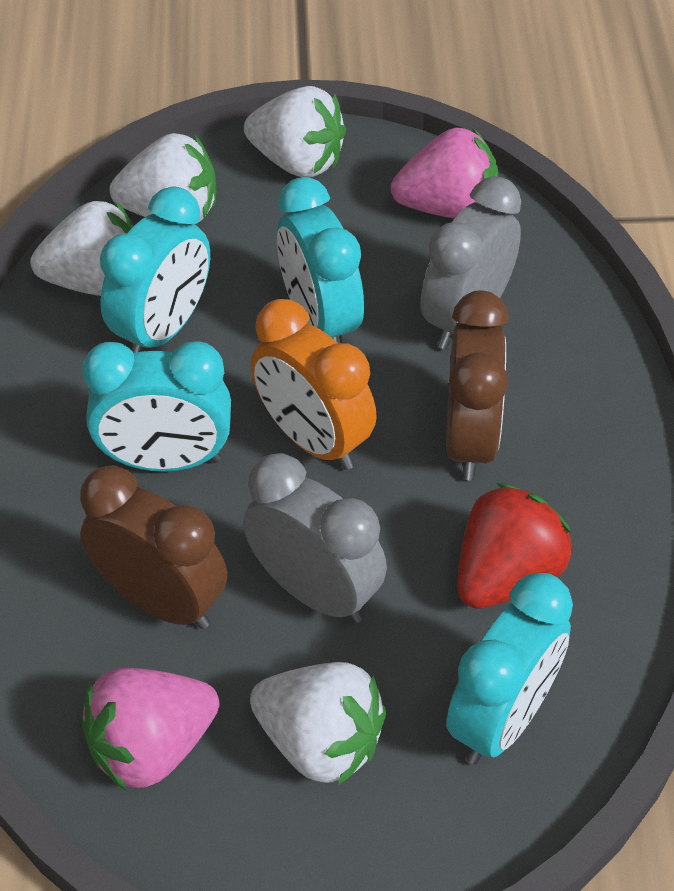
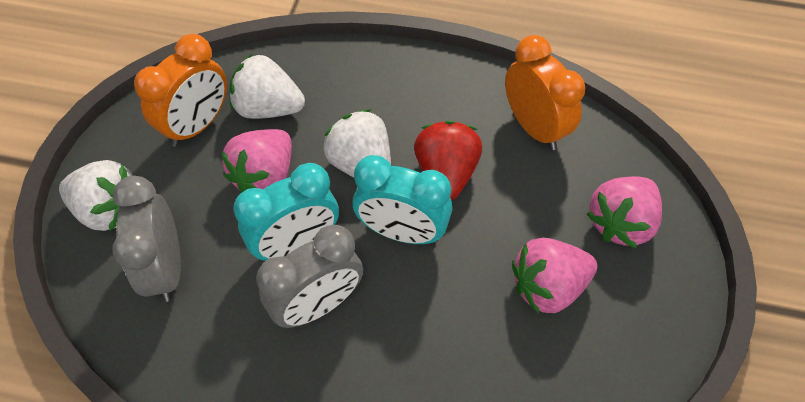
brown clock: 2 -> 0
orange clock: 1 -> 2
pink strawberry: 2 -> 3
turquoise clock: 4 -> 2
white strawberry: 4 -> 3

